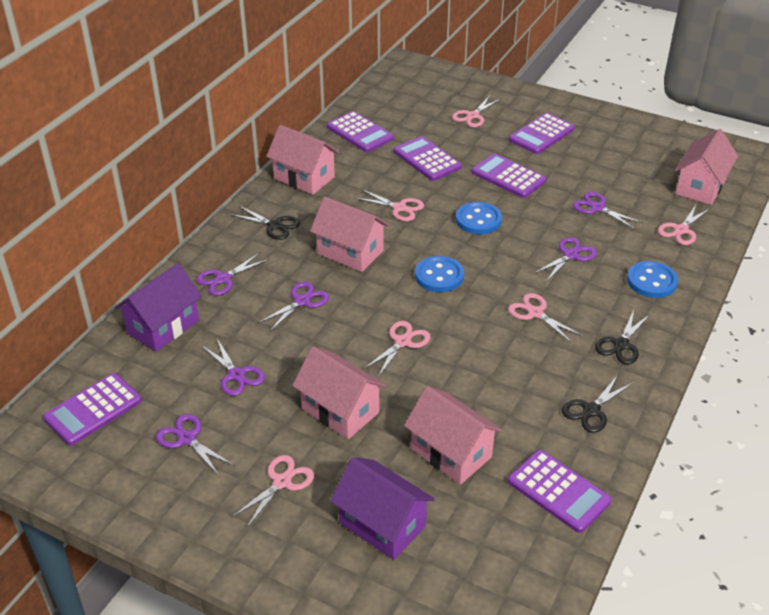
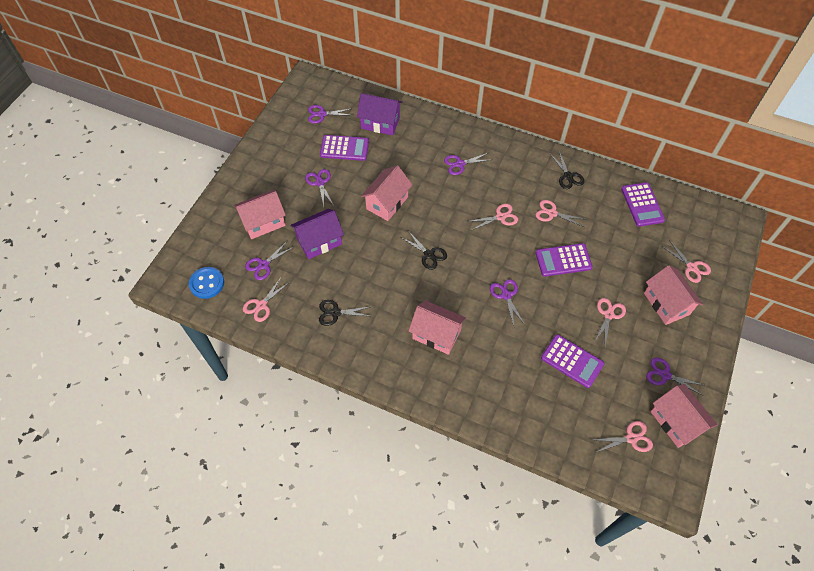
blue button: 3 -> 1
purple calculator: 6 -> 4

